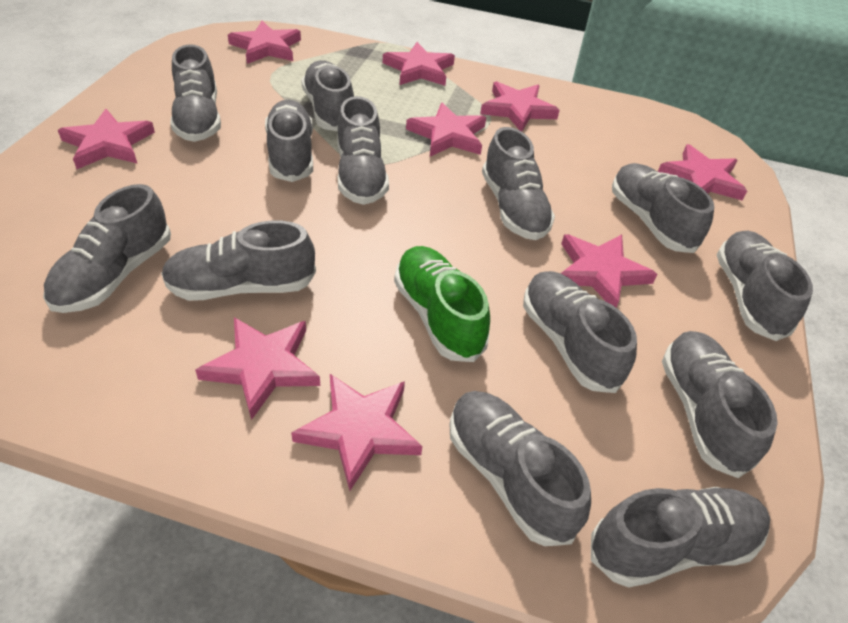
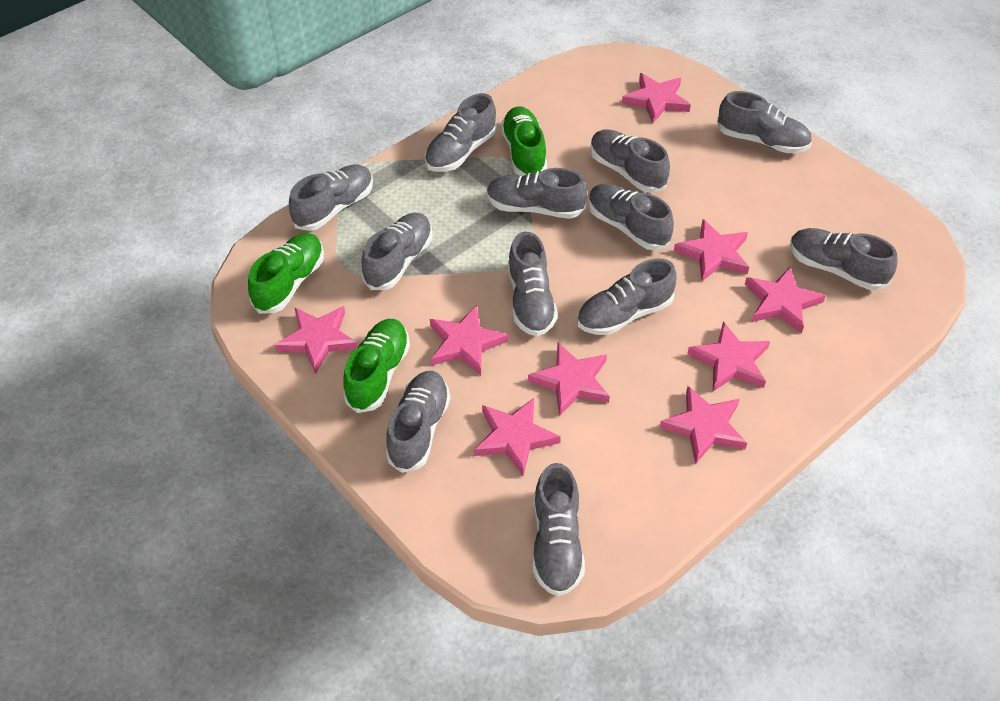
green shoe: 1 -> 3
grey shoe: 13 -> 12

